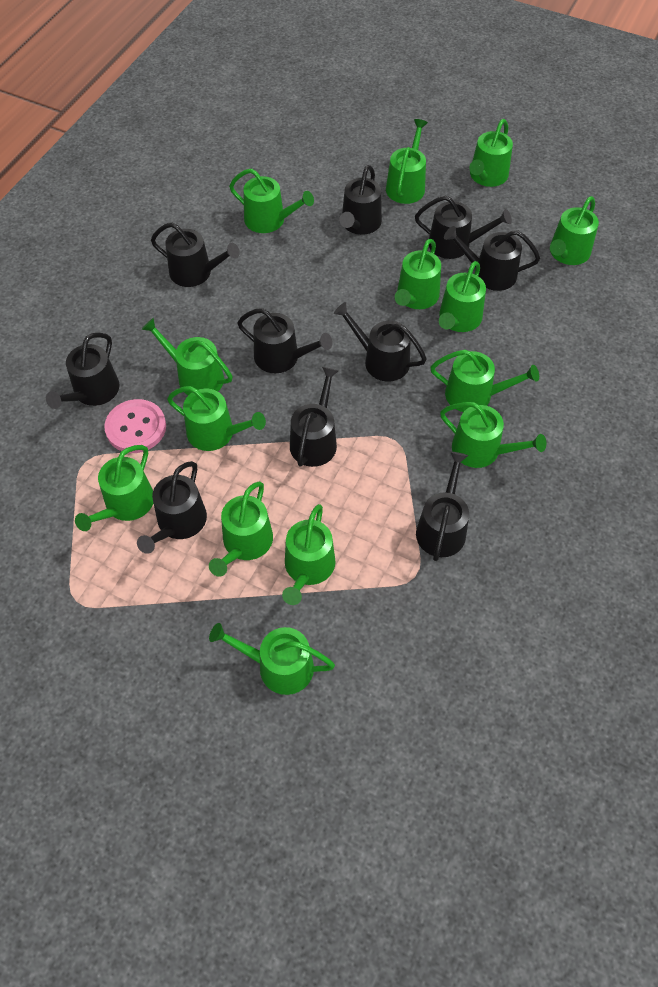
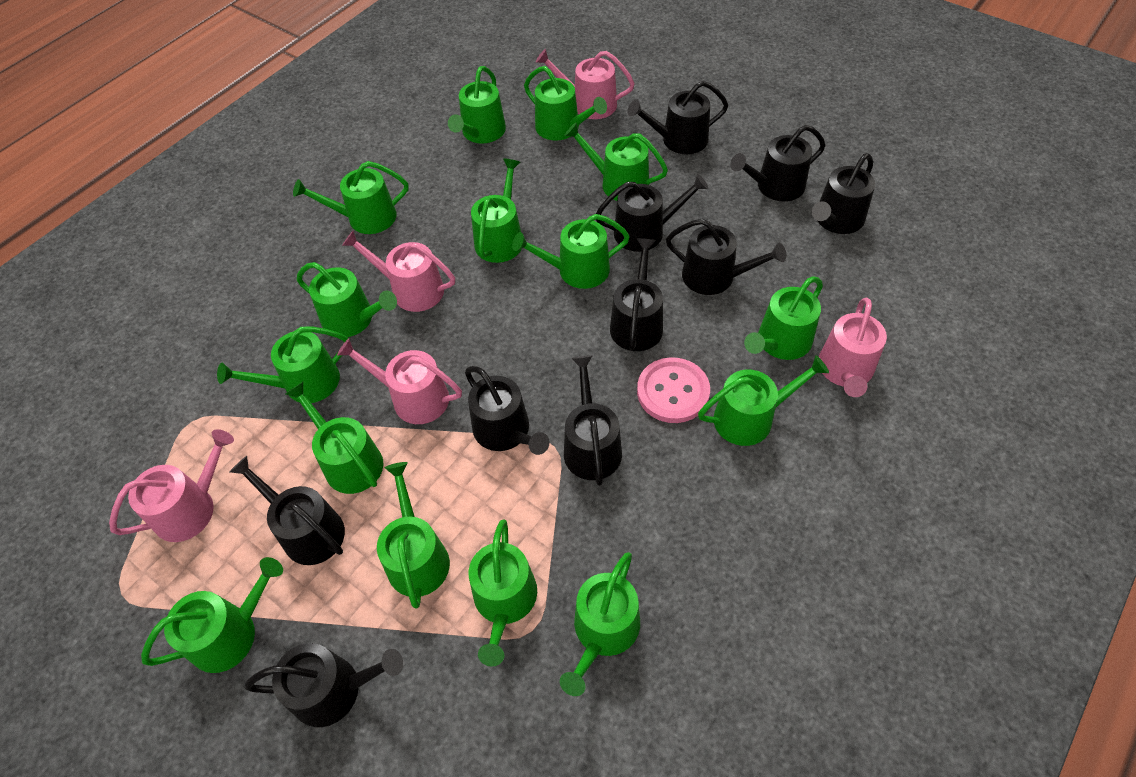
green watering can: 14 -> 15
pink watering can: 0 -> 5

